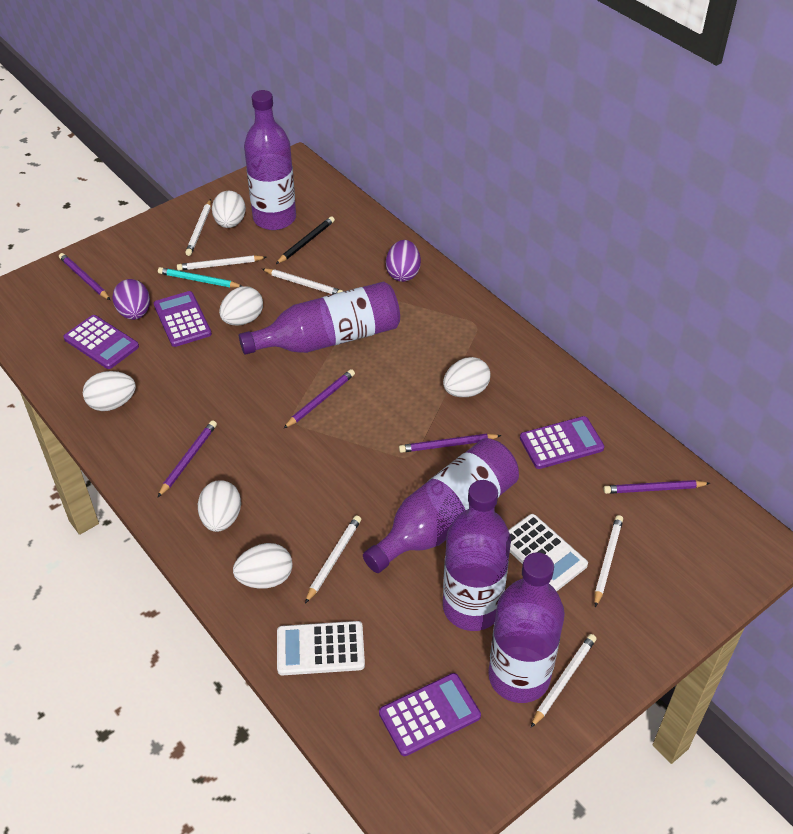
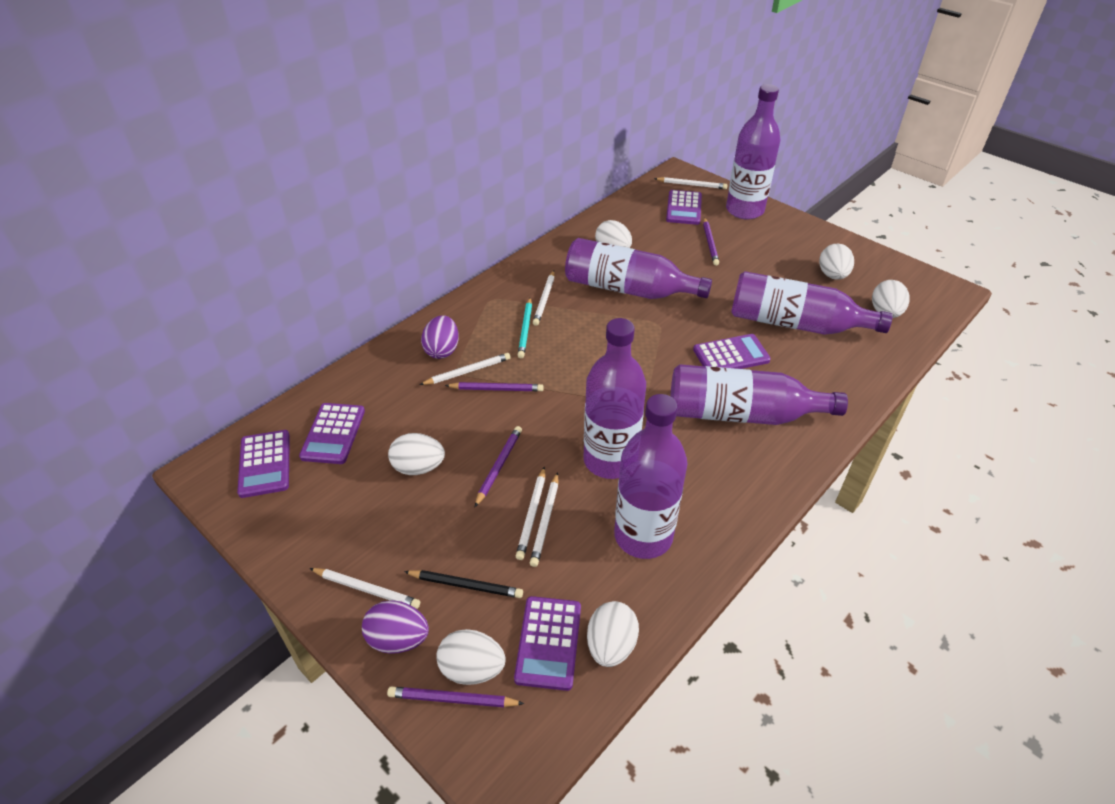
purple bottle: 5 -> 6
purple calculator: 4 -> 5
purple pencil: 5 -> 4
white calculator: 2 -> 0

